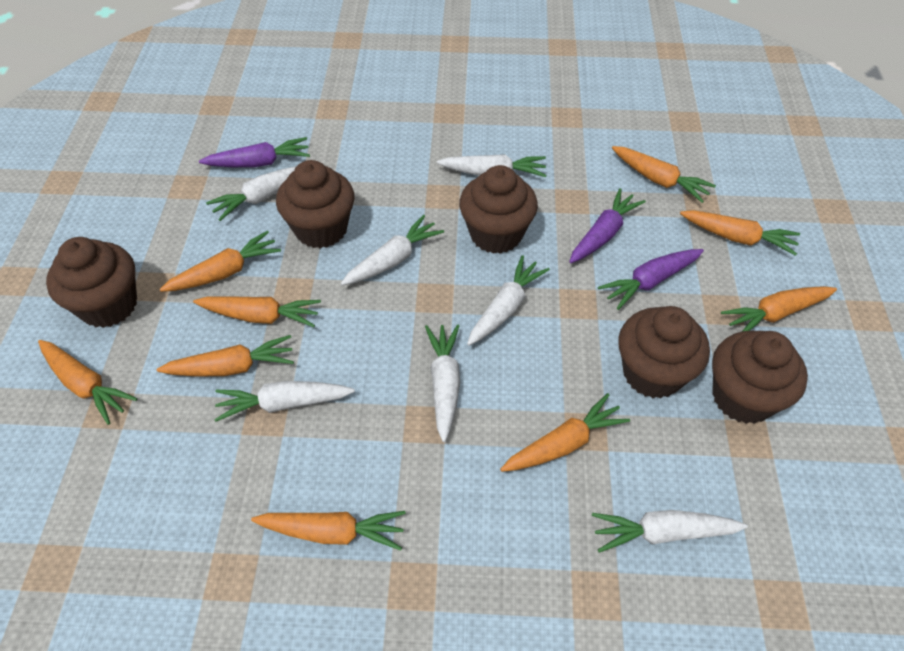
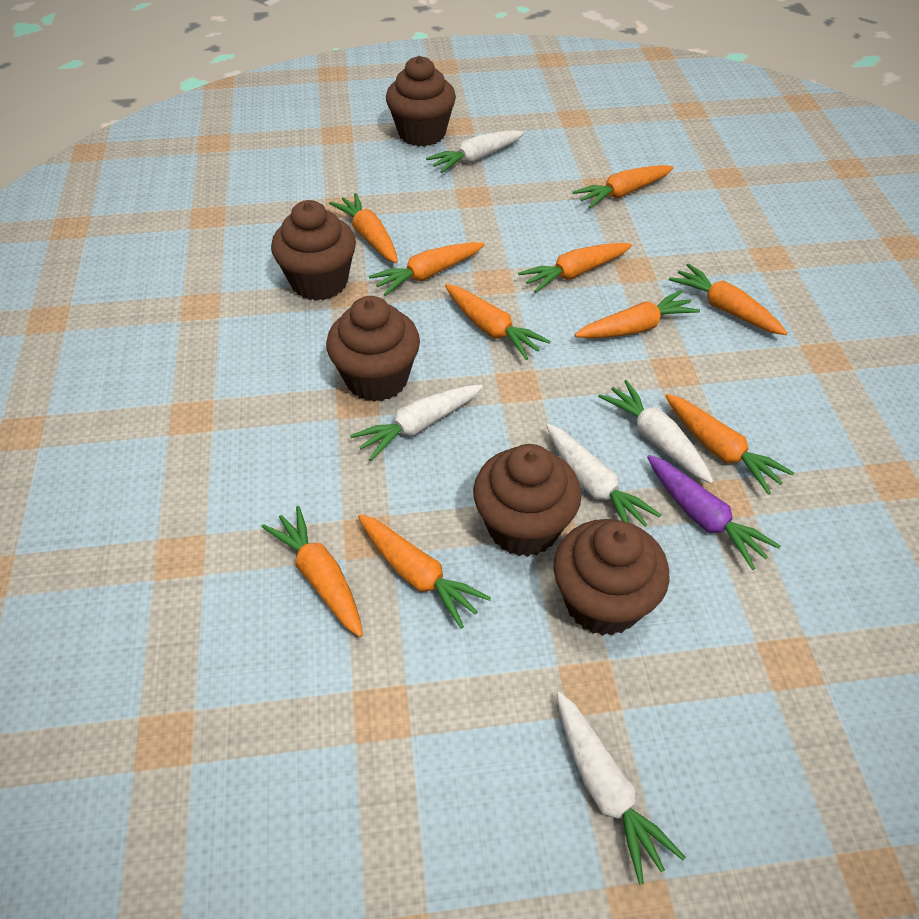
orange carrot: 9 -> 10
purple carrot: 3 -> 1
white carrot: 7 -> 5

